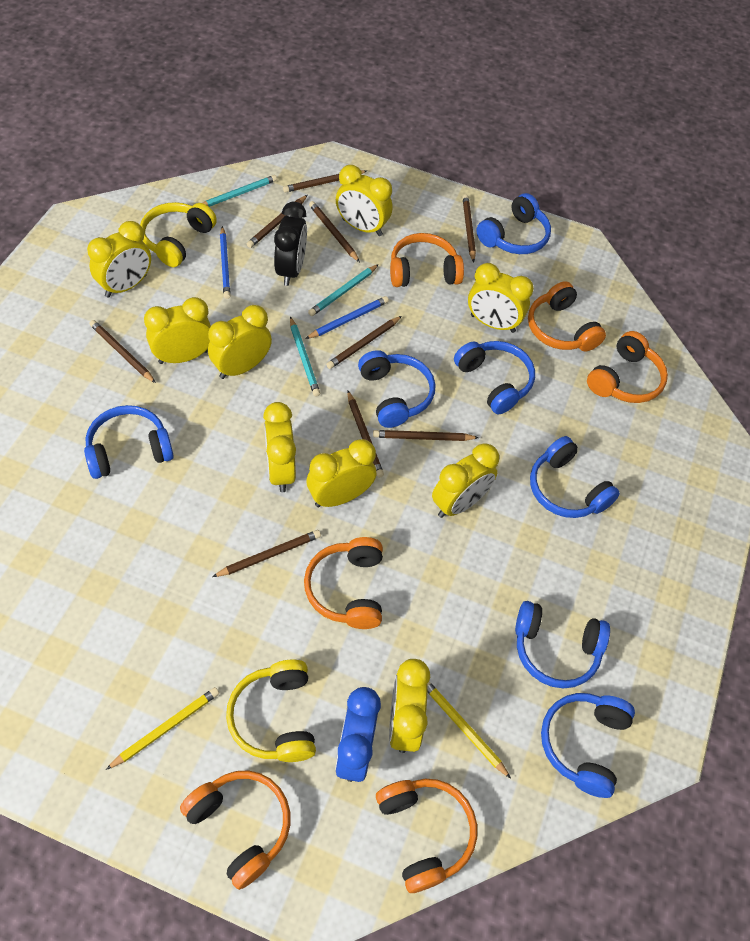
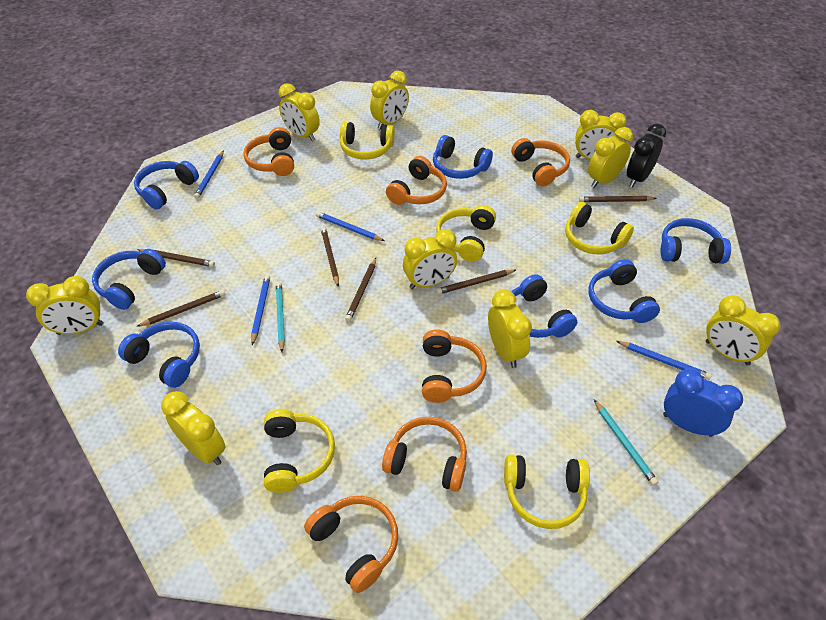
blue pencil: 2 -> 4
brown pencil: 9 -> 6
turquoise pencil: 3 -> 2
yellow headphones: 2 -> 5
yellow pencil: 2 -> 0

